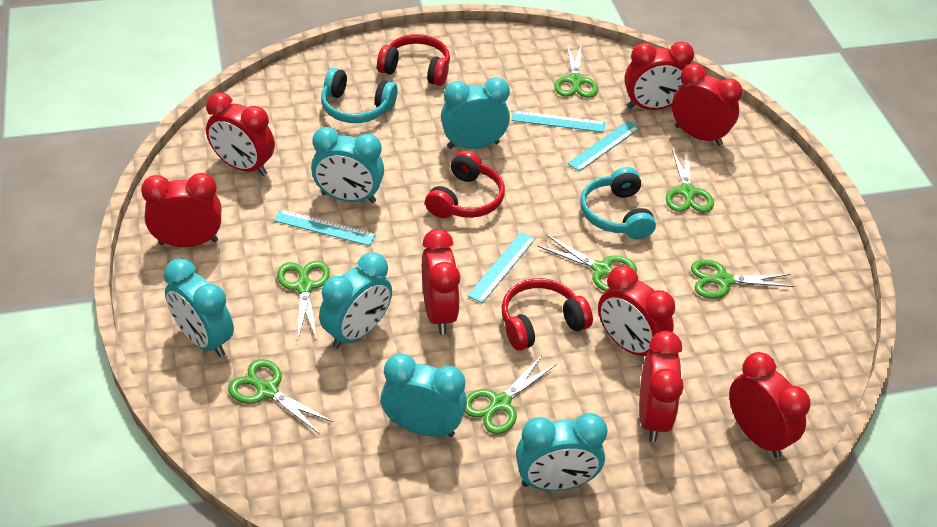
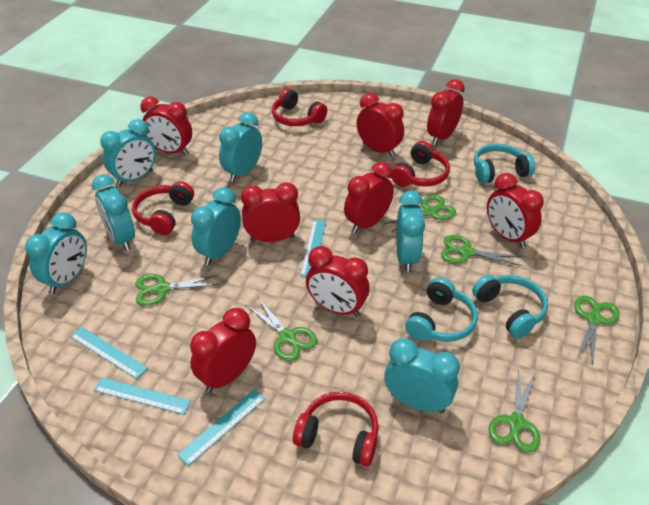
green scissors: 7 -> 6
red headphones: 3 -> 4
turquoise clock: 6 -> 7
turquoise headphones: 2 -> 3

